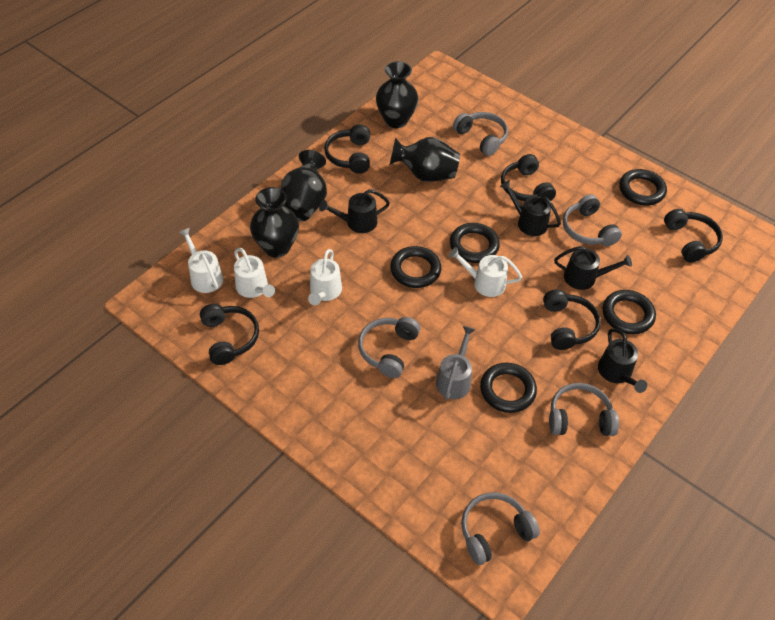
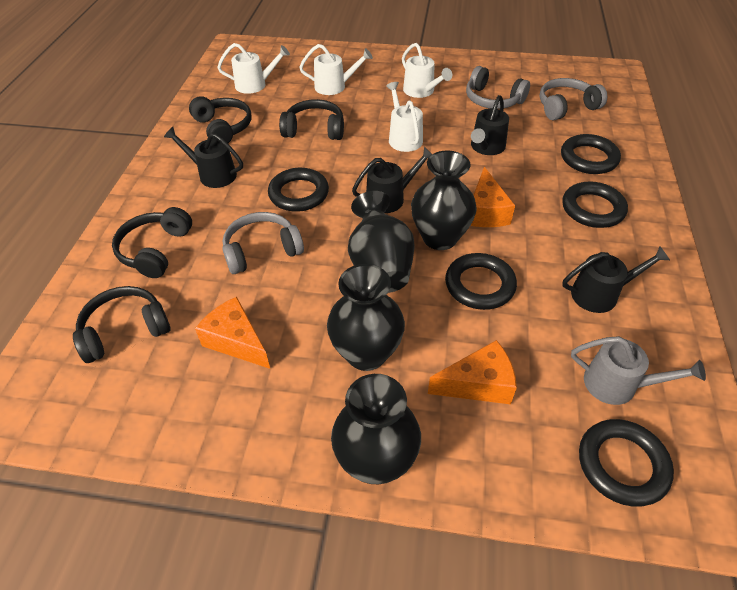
black headphones: 5 -> 4
grey headphones: 5 -> 3
orange cheese: 0 -> 3

